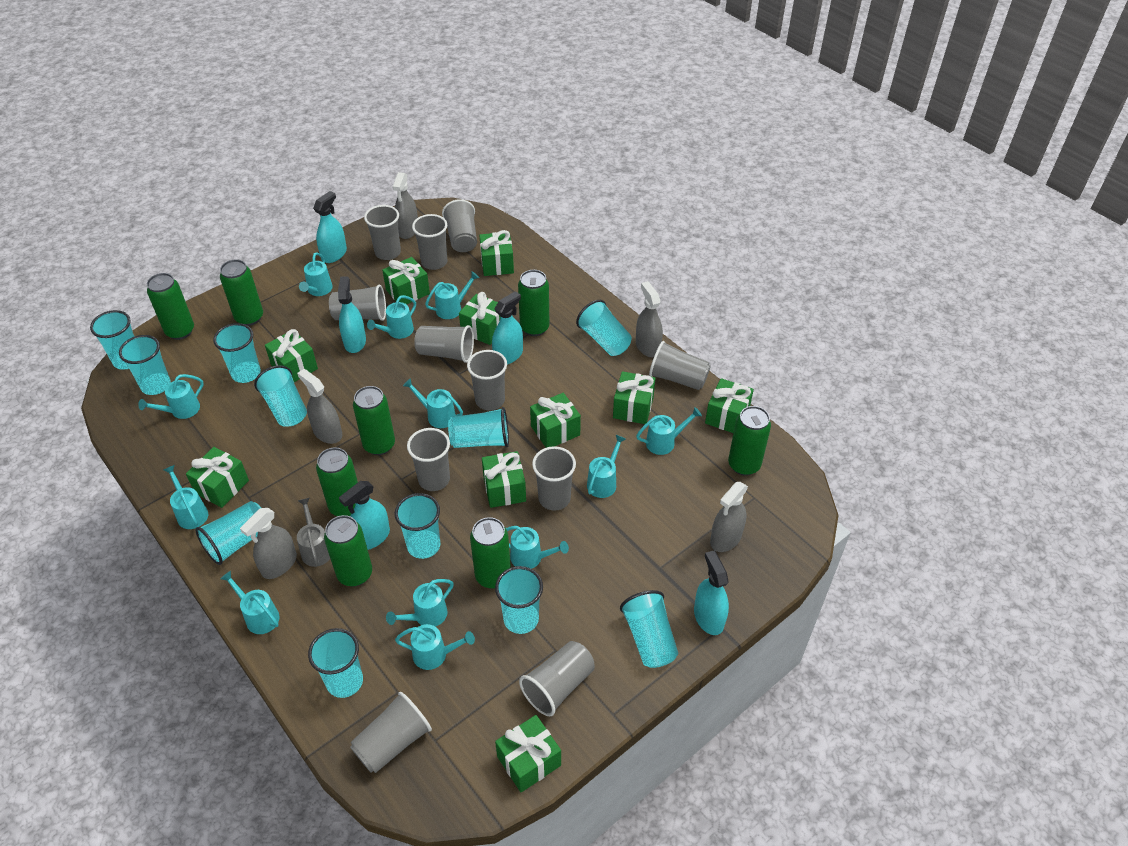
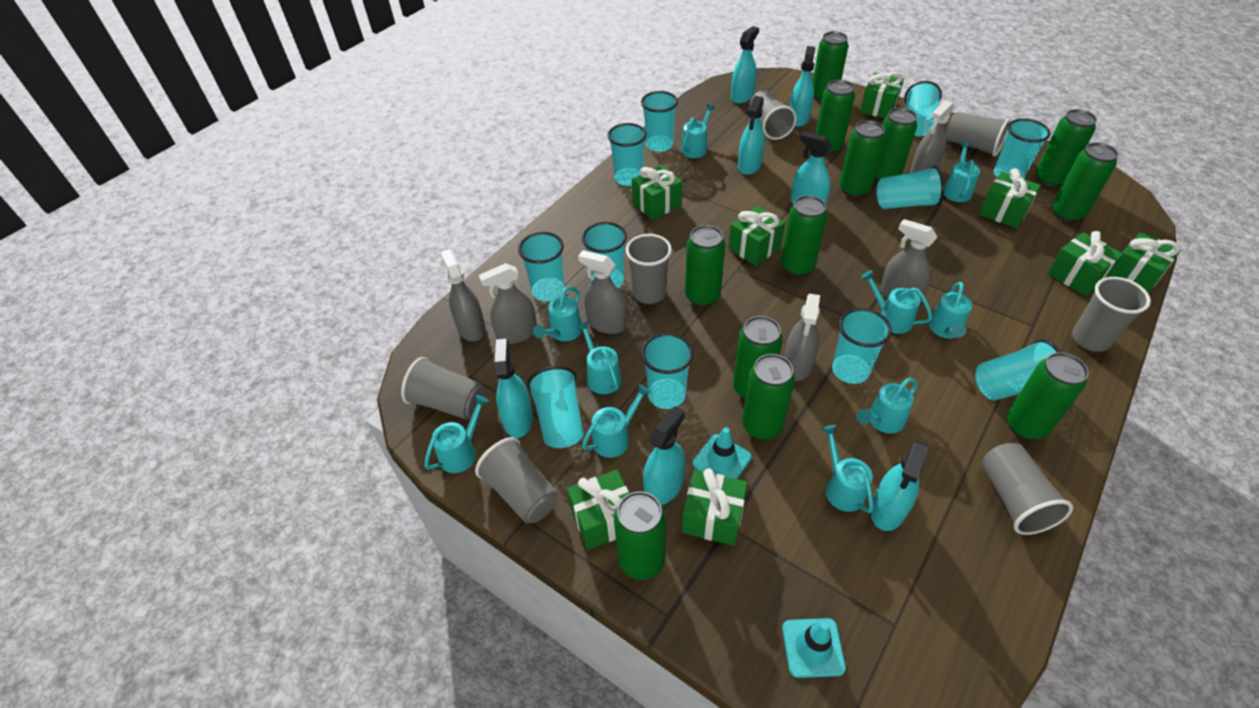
green can: 8 -> 12
green gift: 10 -> 8
grey cup: 11 -> 7
grey spray bottle: 5 -> 6
grey watering can: 1 -> 0
turquoise spray bottle: 5 -> 7
turquoise traffic cone: 0 -> 2
turquoise watering can: 12 -> 10

